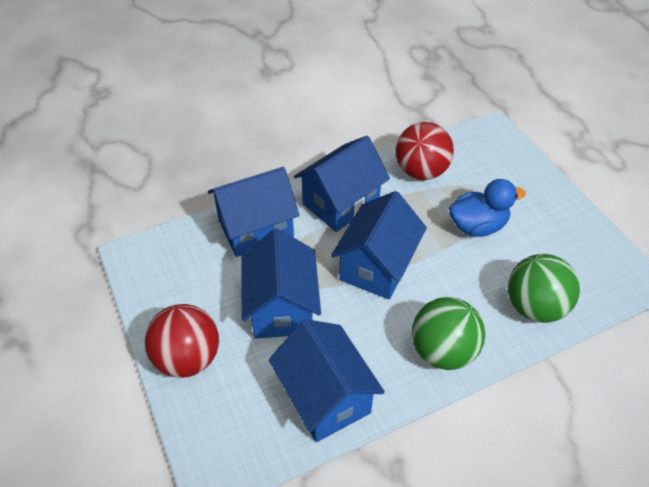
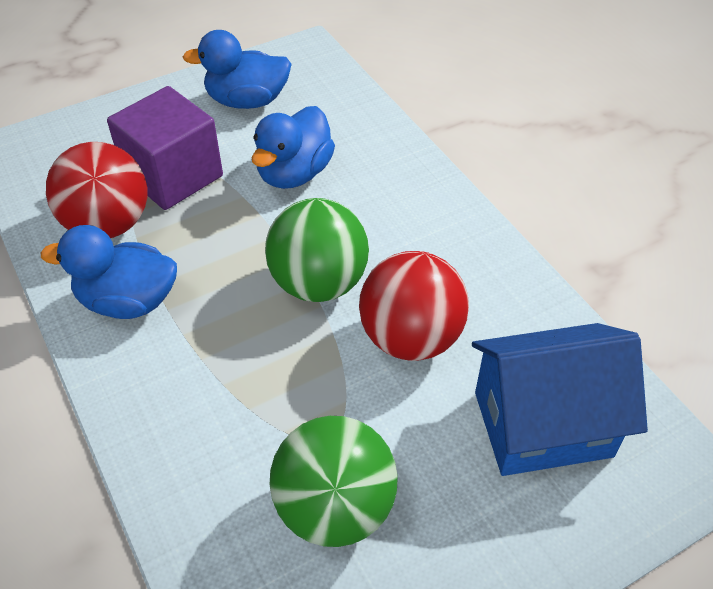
blue duck: 1 -> 3
blue house: 5 -> 1
purple cube: 0 -> 1

